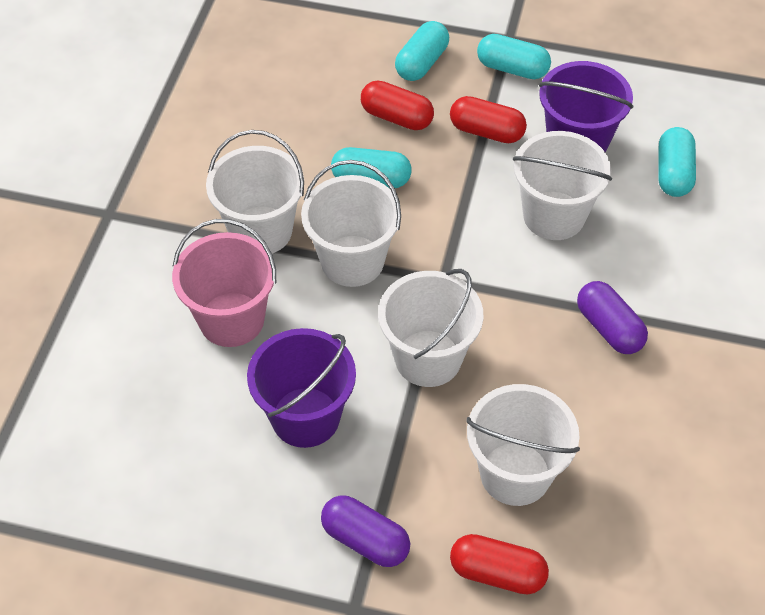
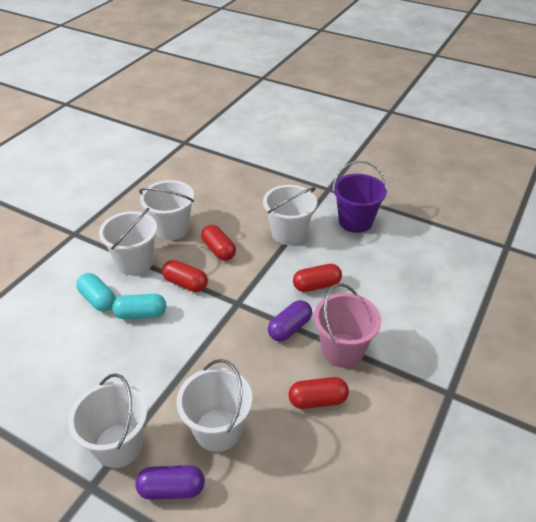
purple bucket: 2 -> 1
red capsule: 3 -> 4
turquoise capsule: 4 -> 2

